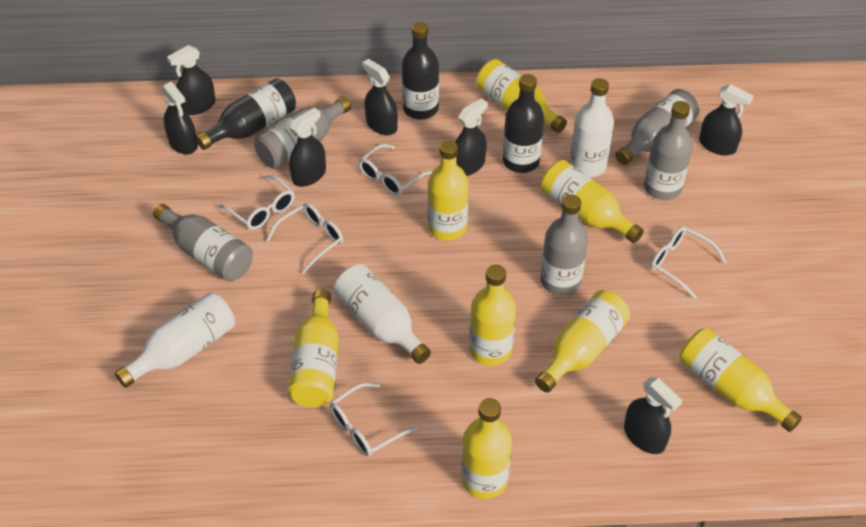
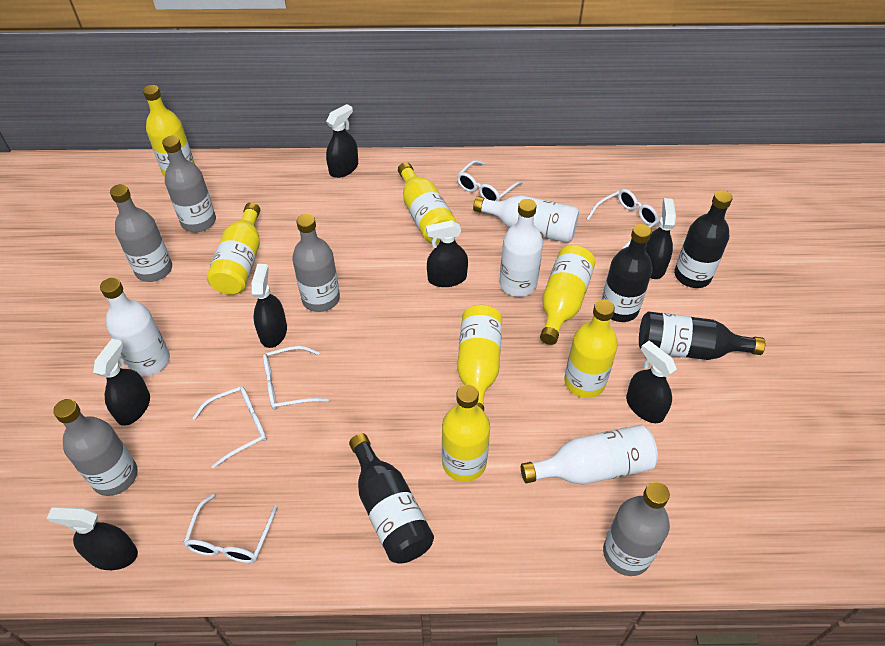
black bottle: 3 -> 4
white bottle: 3 -> 4
yellow bottle: 8 -> 7

